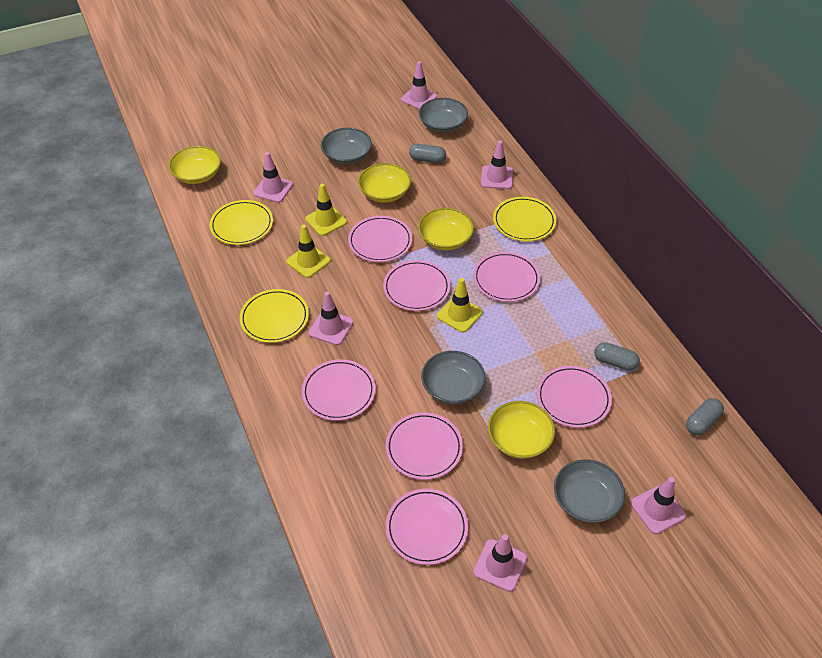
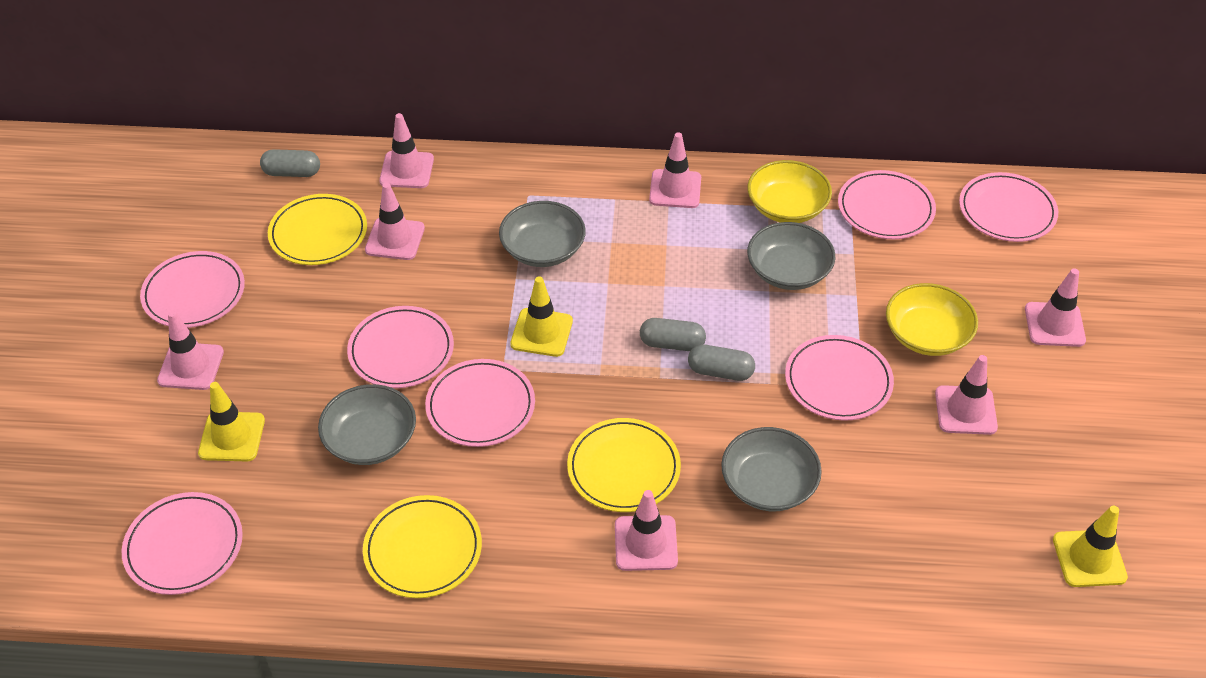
pink traffic cone: 6 -> 7
yellow bowl: 4 -> 2

